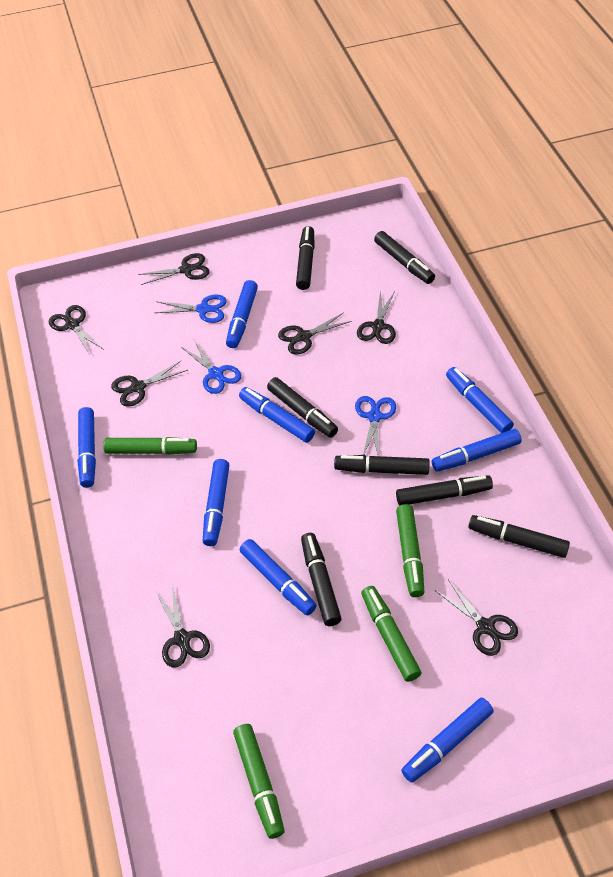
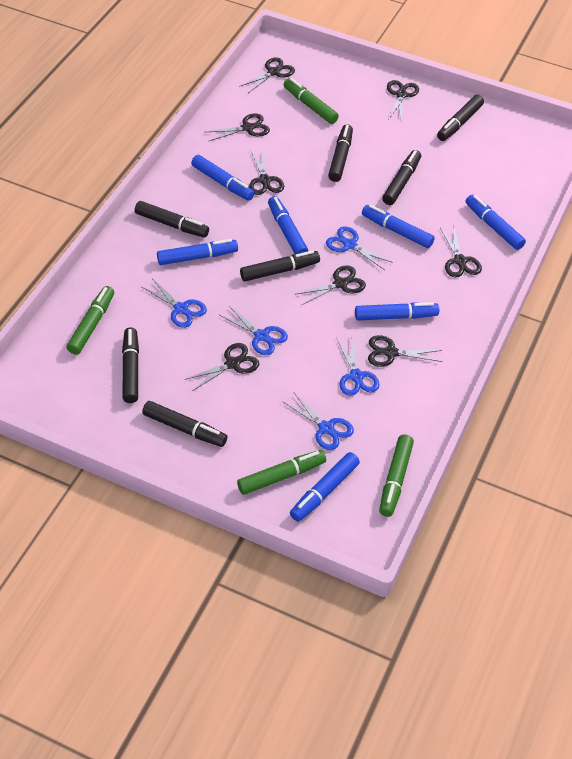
black scissors: 7 -> 8
blue marker: 8 -> 7
blue scissors: 3 -> 5

